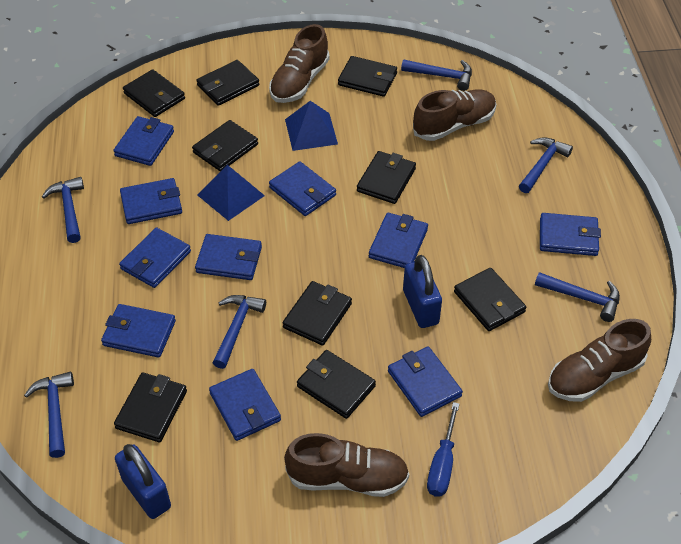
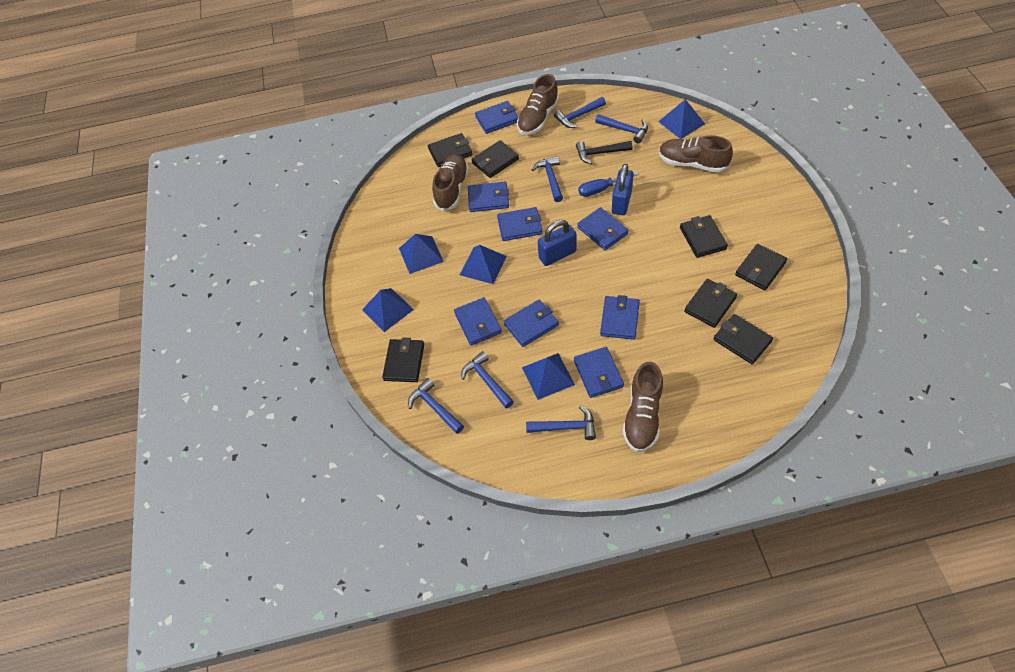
black hammer: 0 -> 1
black wallet: 9 -> 7
blue pyramid: 2 -> 5
blue wallet: 10 -> 8

